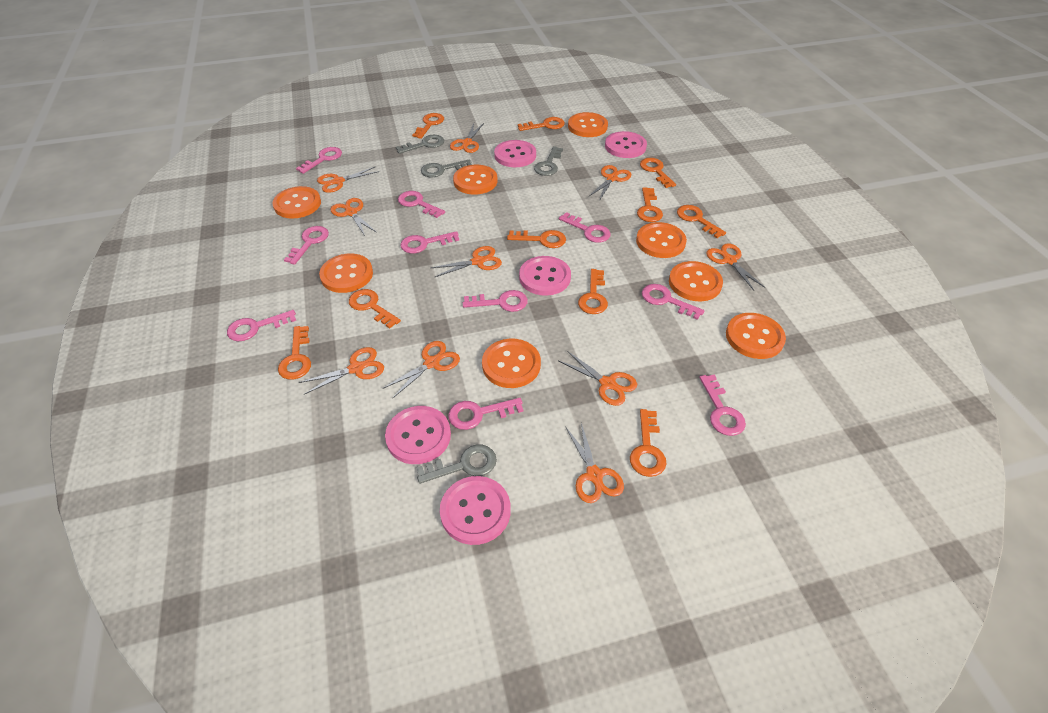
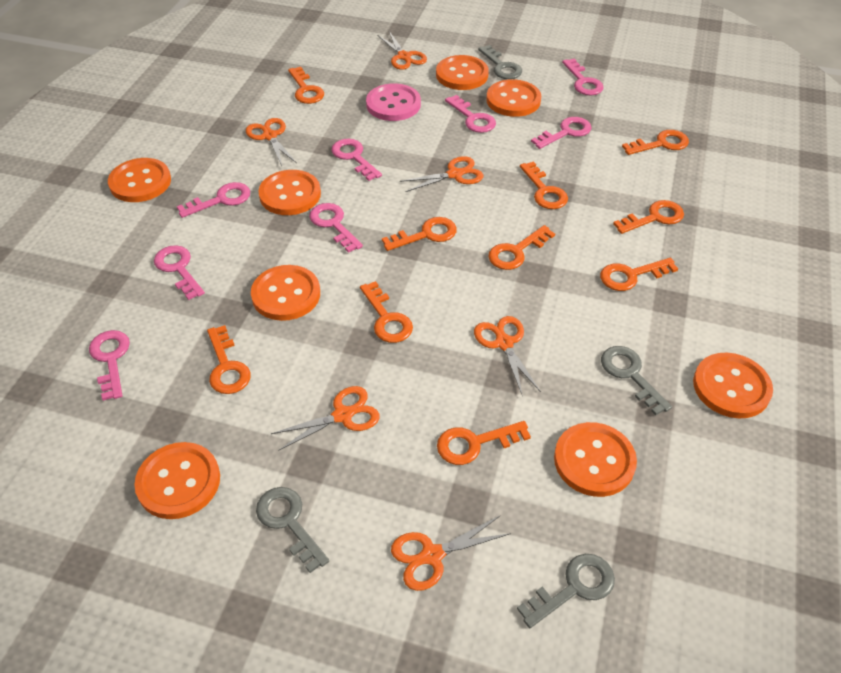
orange scissors: 10 -> 6
pink button: 5 -> 1
pink key: 10 -> 8

